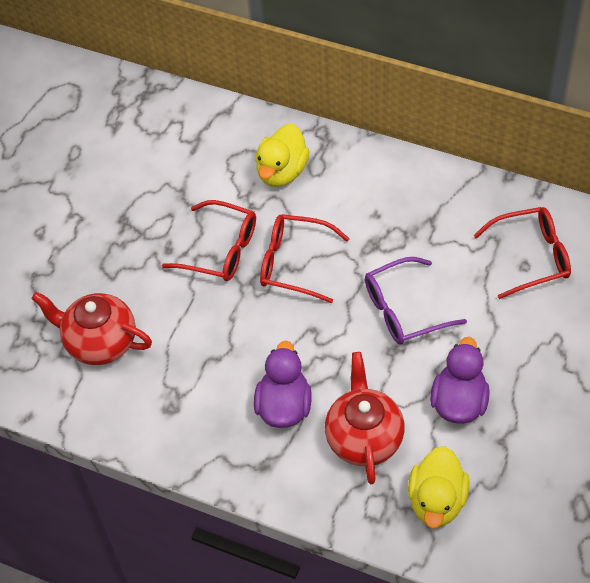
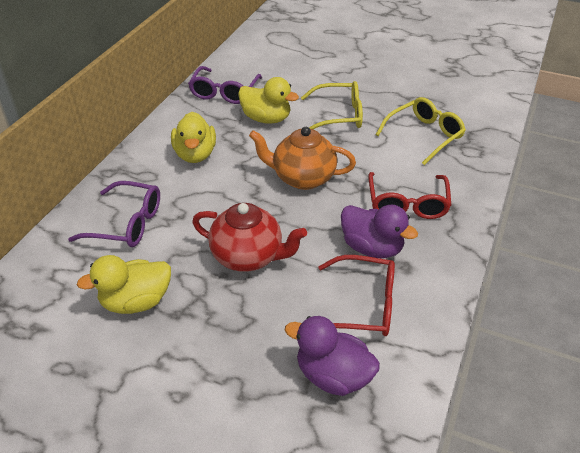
orange teapot: 0 -> 1
purple glasses: 1 -> 2
red glasses: 3 -> 2
red teapot: 2 -> 1
yellow duck: 2 -> 3
yellow glasses: 0 -> 2

